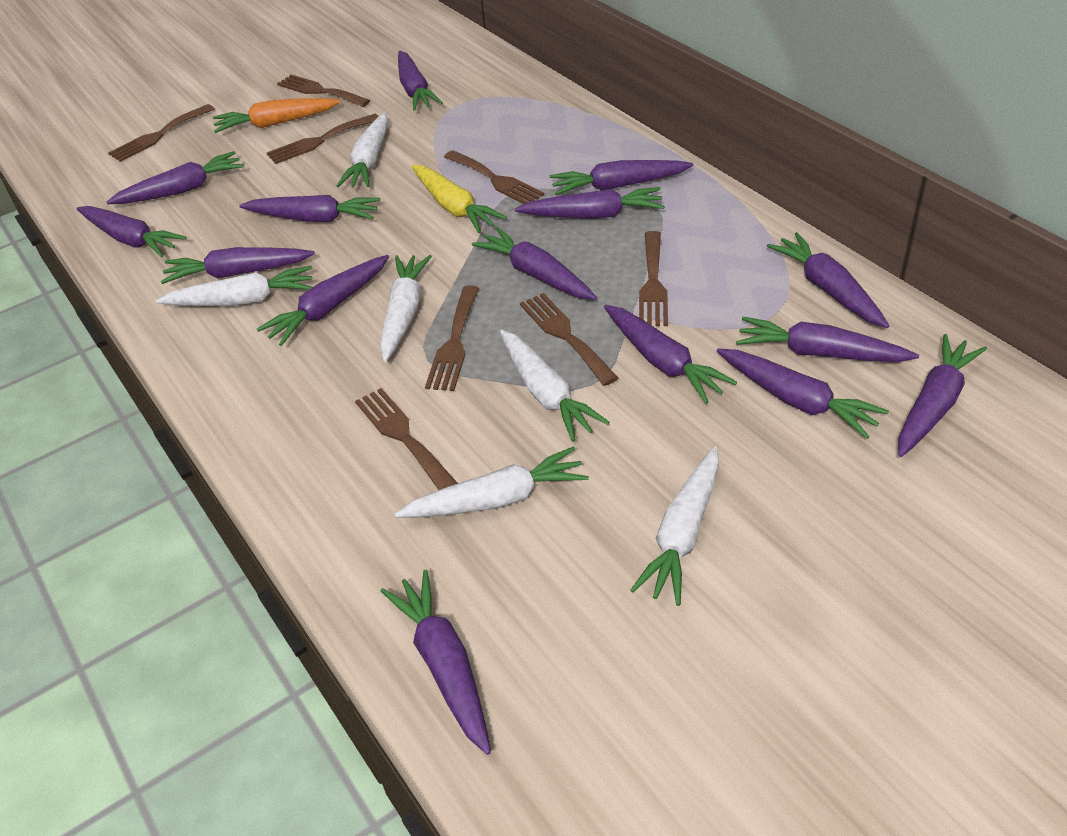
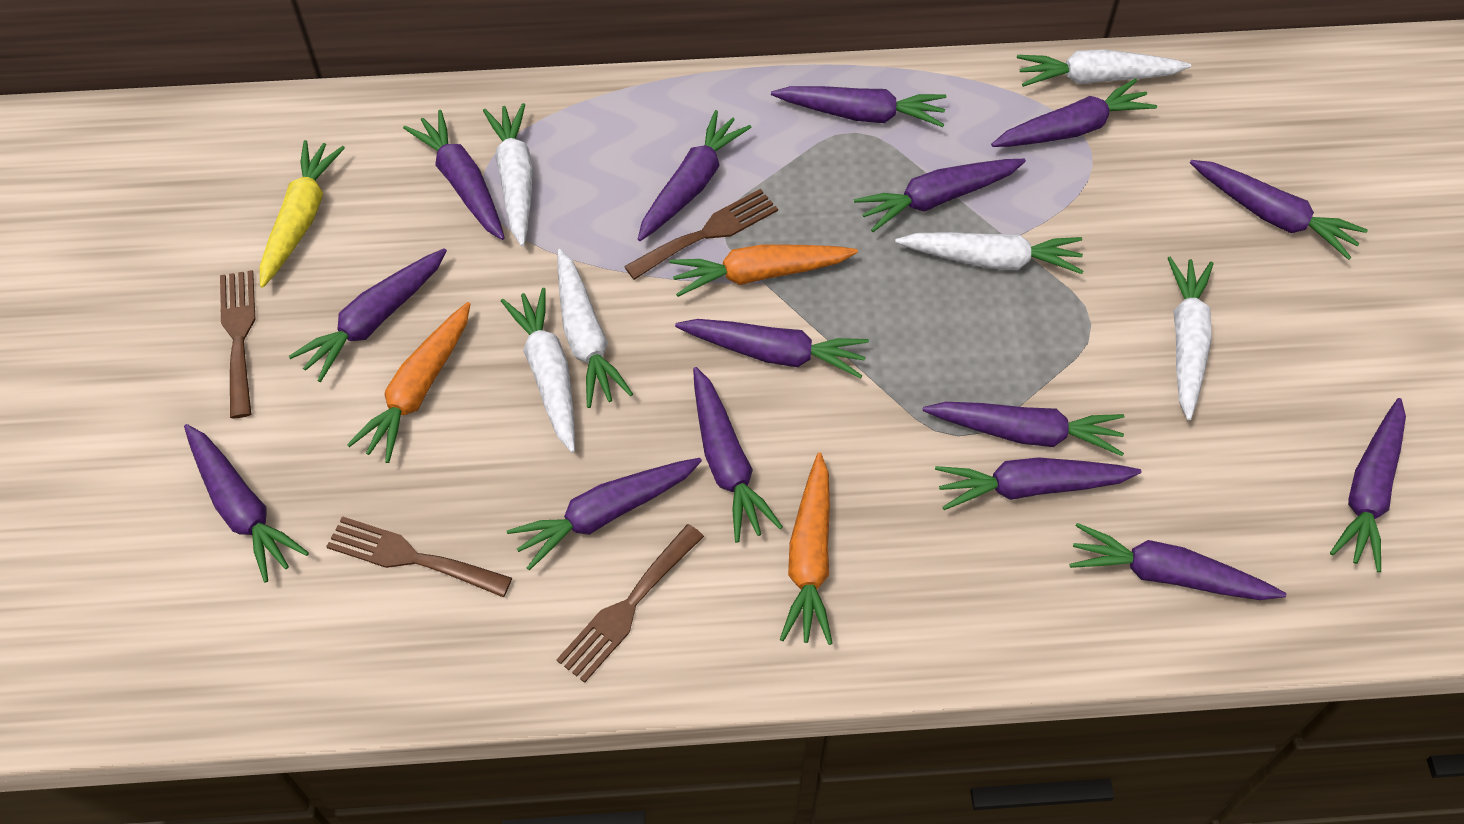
brown fork: 8 -> 4
orange carrot: 1 -> 3

